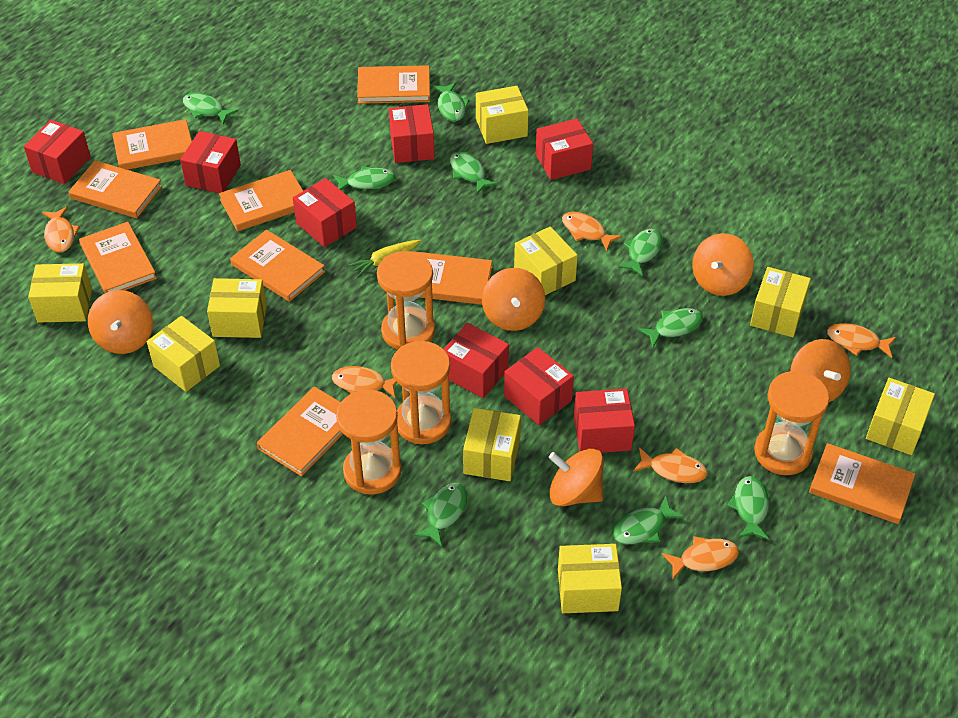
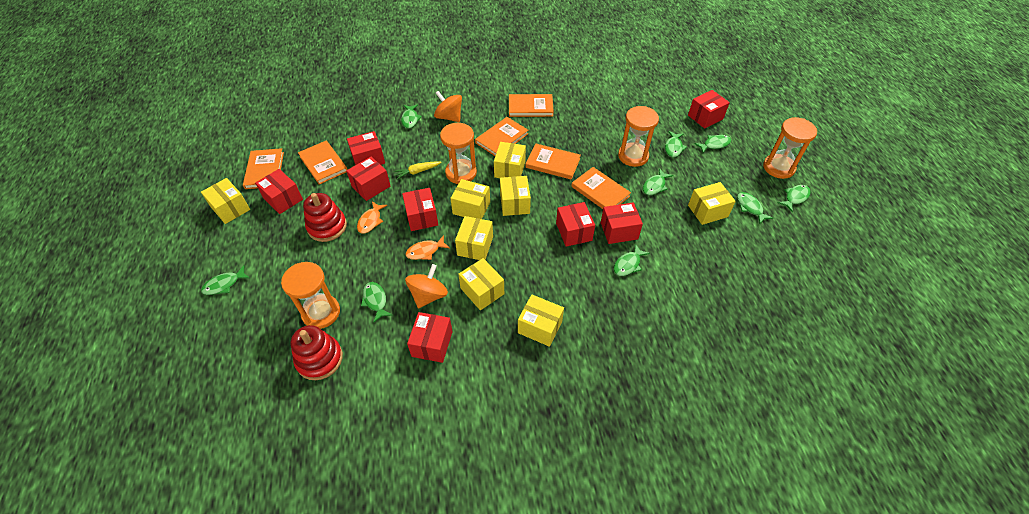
orange book: 9 -> 6
orange fish: 6 -> 2
orange spinning top: 5 -> 2
red stacking toy: 0 -> 2
yellow box: 9 -> 8

